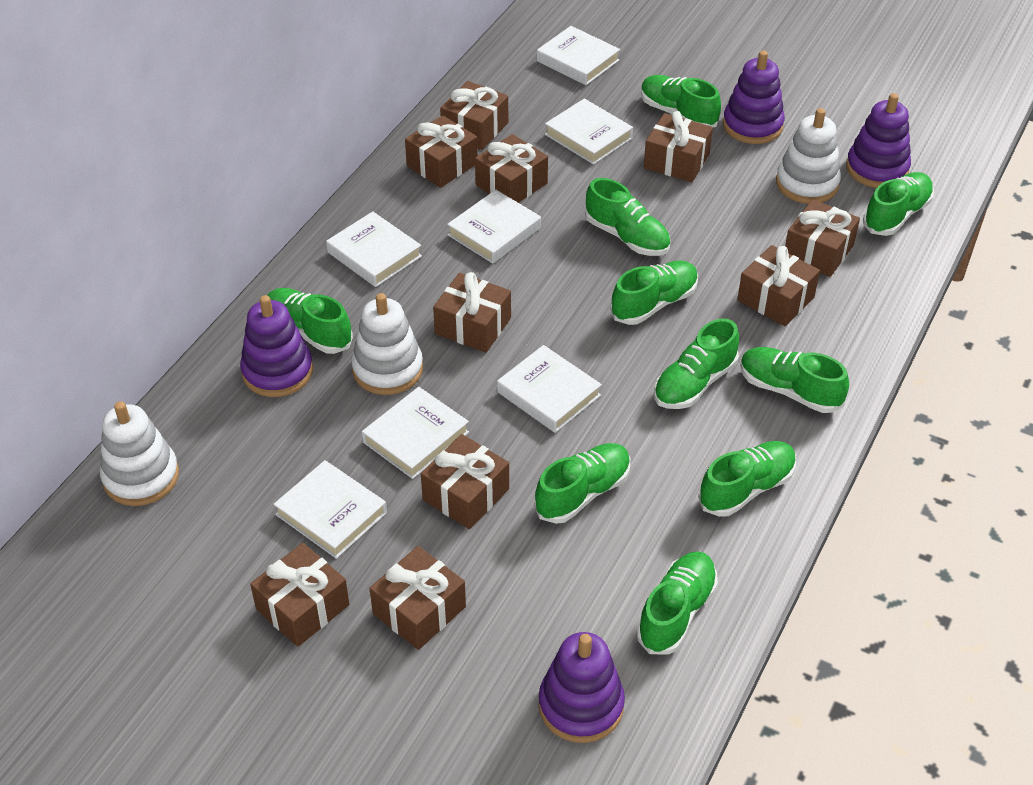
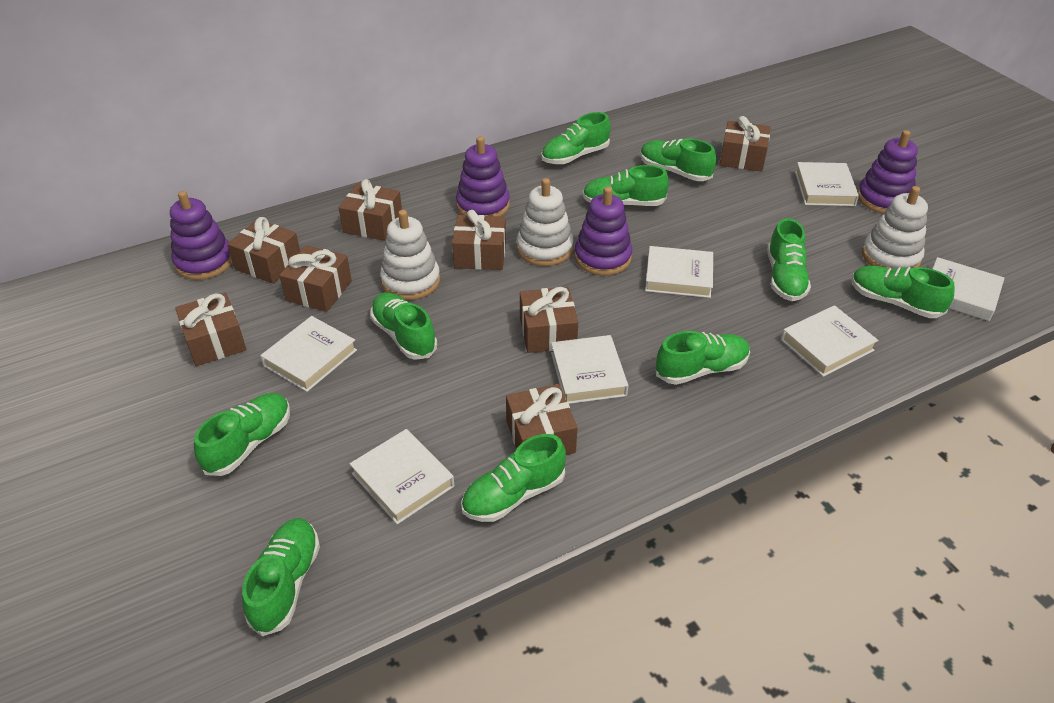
brown gift: 10 -> 8

